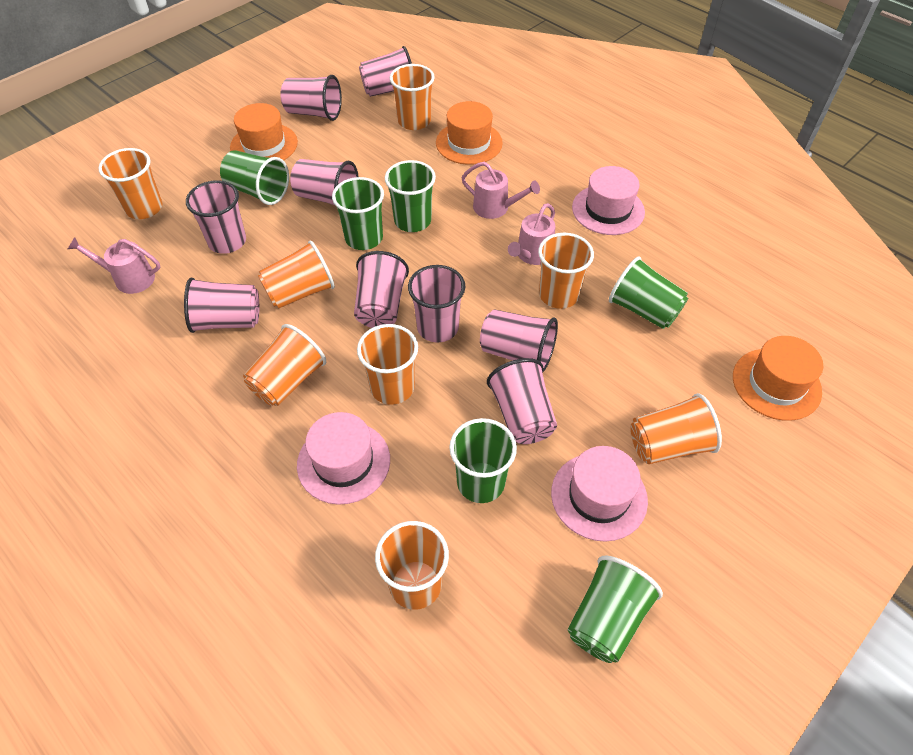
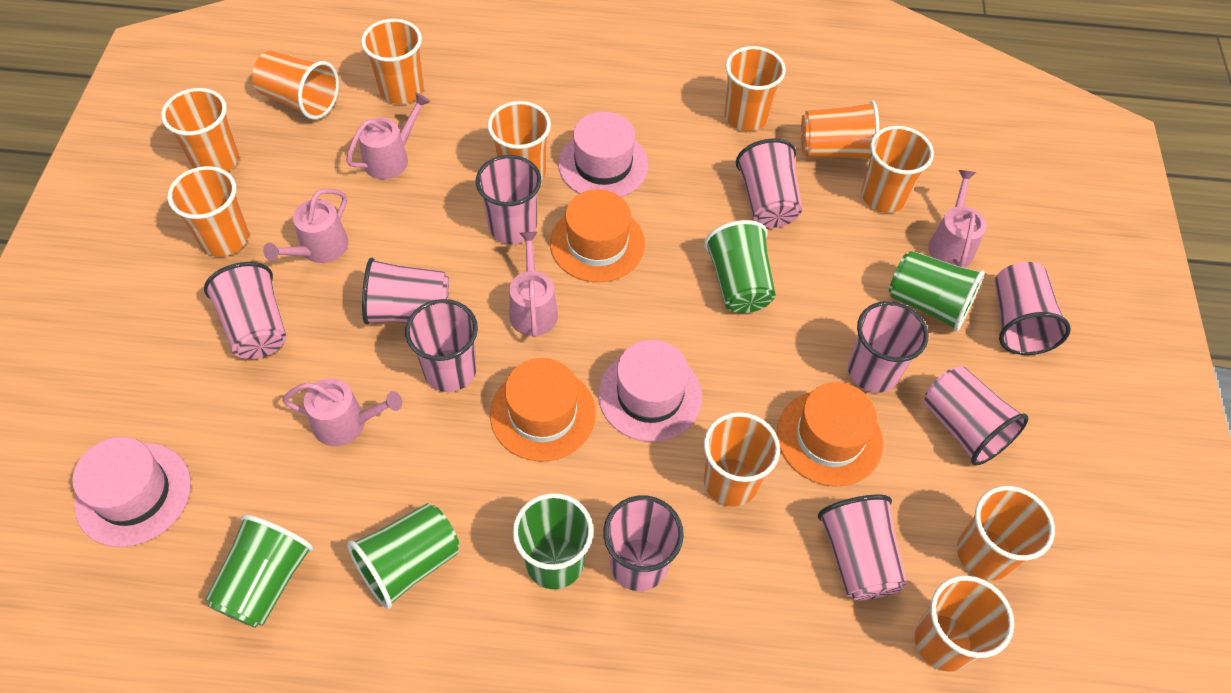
green cup: 6 -> 5
orange cup: 8 -> 11
pink cup: 9 -> 10
pink watering can: 3 -> 5

